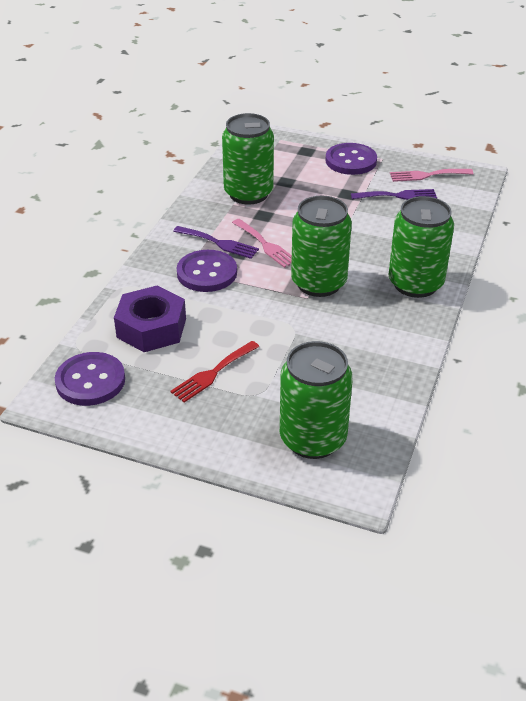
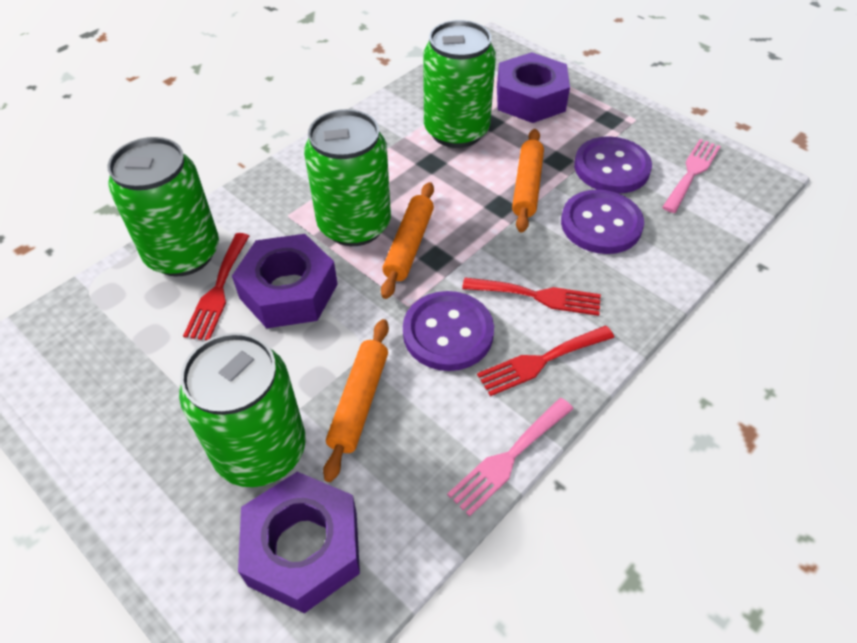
orange rolling pin: 0 -> 3
purple fork: 2 -> 0
purple nut: 1 -> 3
red fork: 1 -> 3

